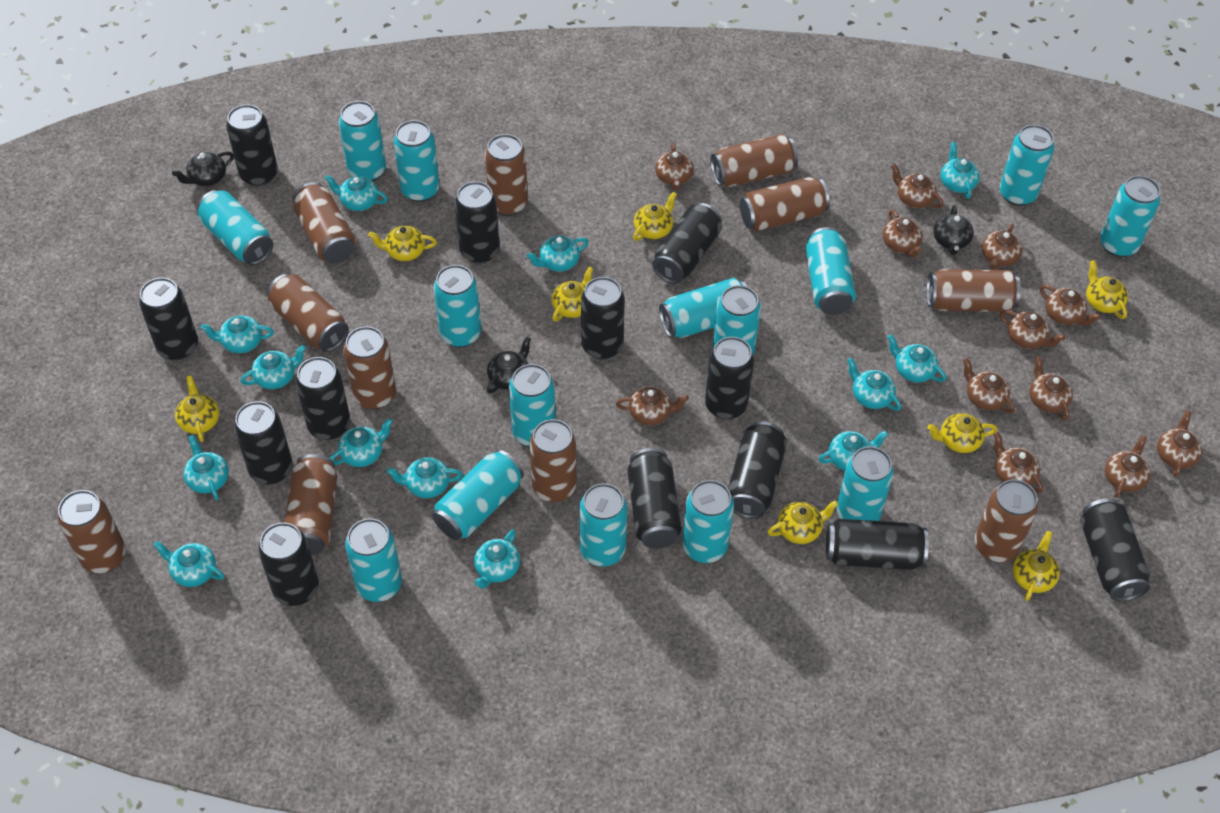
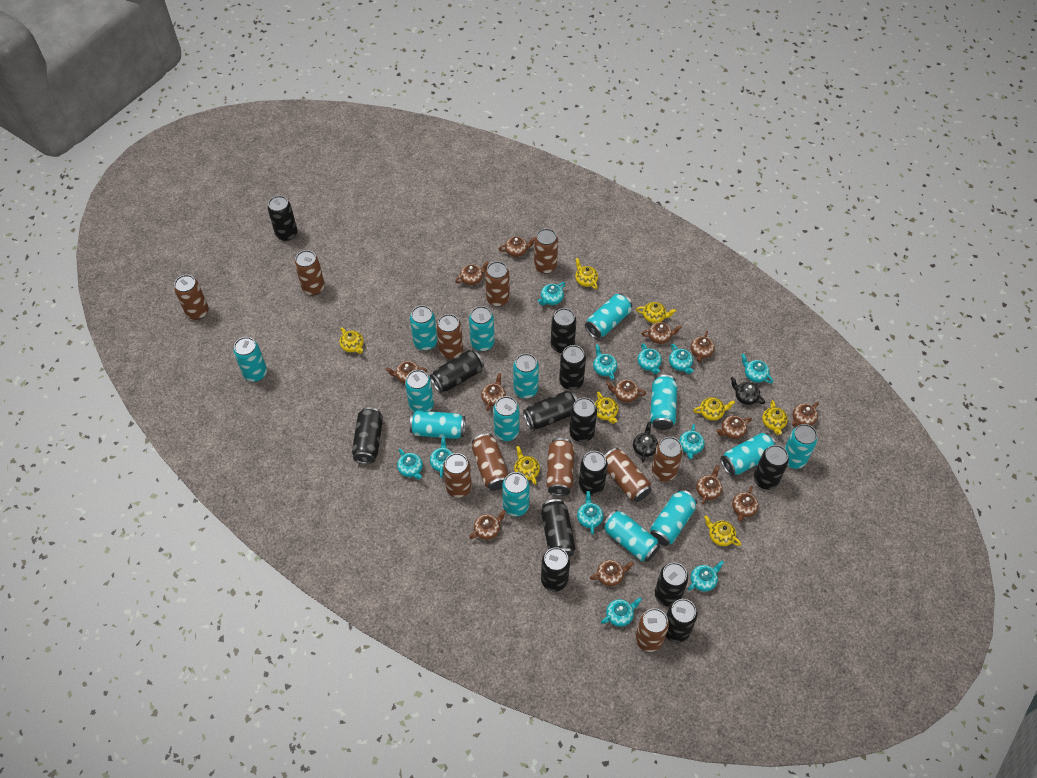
black teapot: 3 -> 2
brown teapot: 12 -> 13
turquoise can: 15 -> 14
turquoise teapot: 13 -> 11

